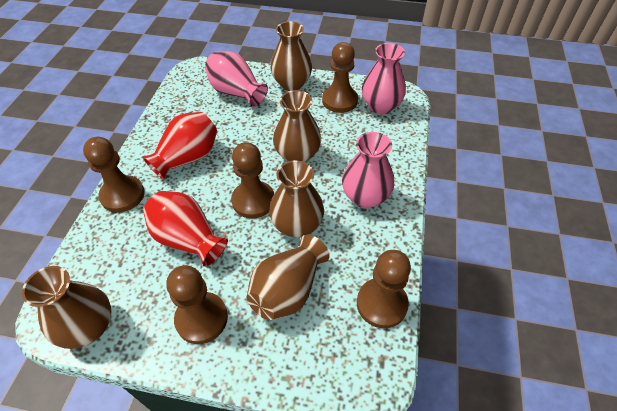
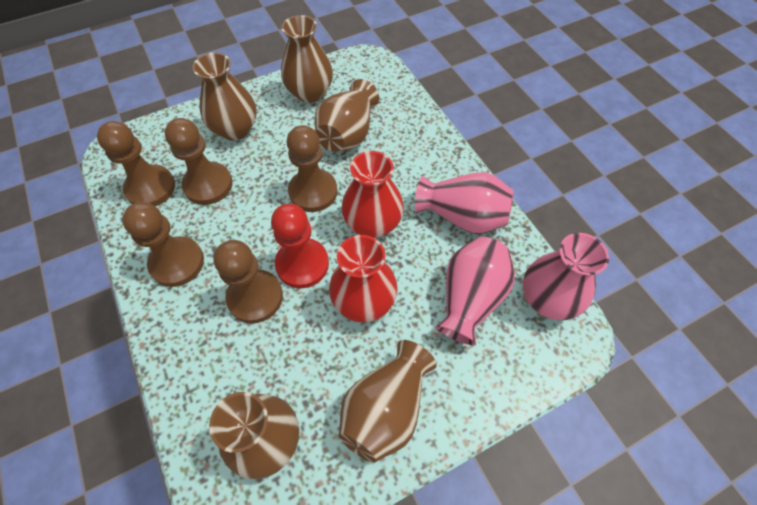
red pawn: 0 -> 1

